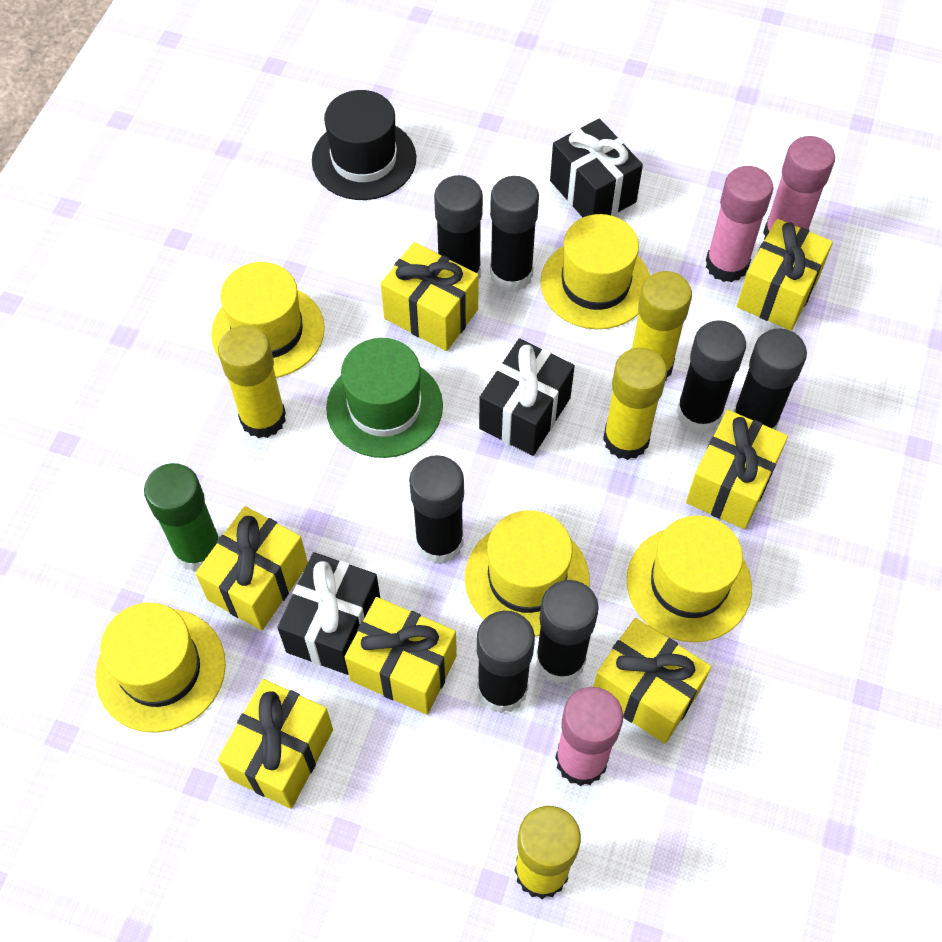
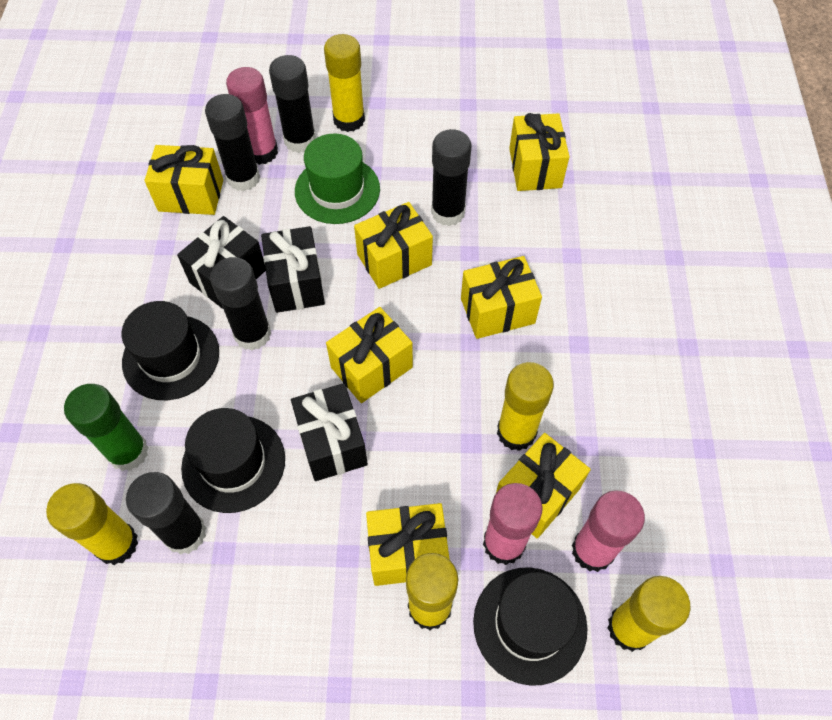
black glue stick: 7 -> 5
black hat: 1 -> 3
yellow glue stick: 4 -> 5
yellow hat: 5 -> 0

